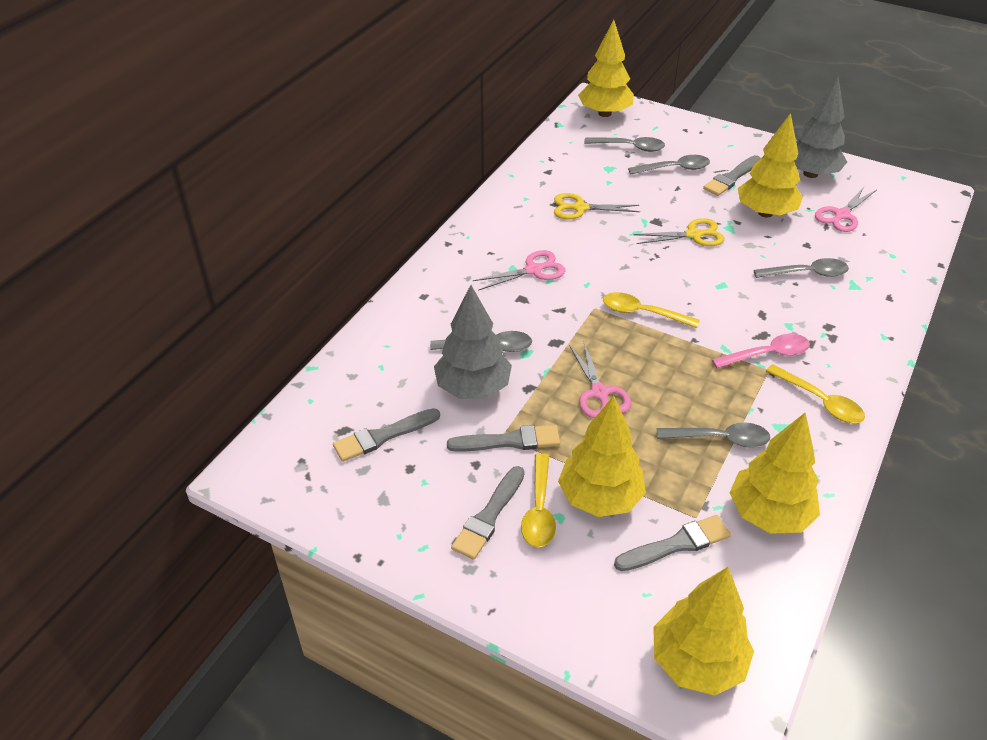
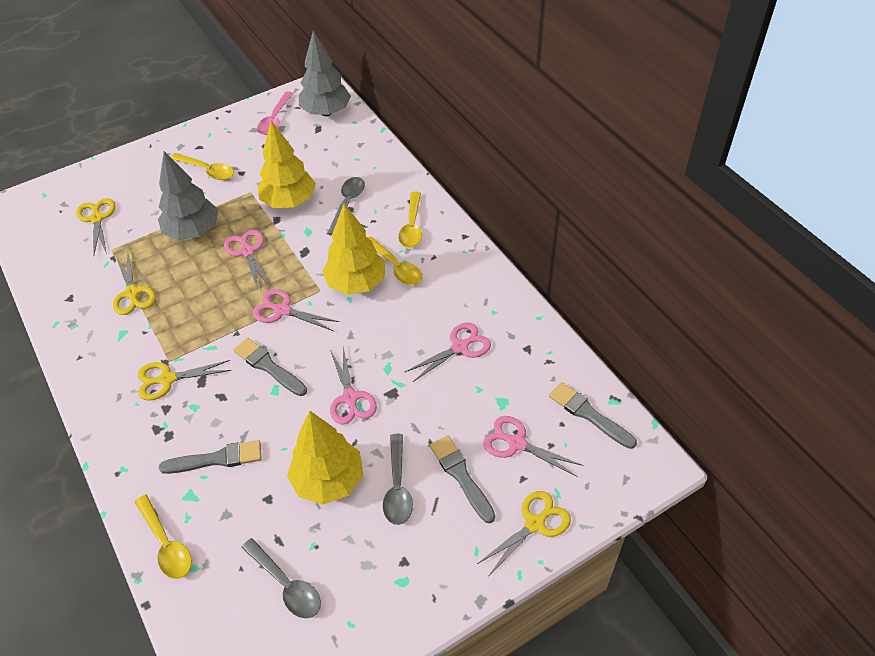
grey brush: 5 -> 4
grey spoon: 5 -> 3
pink scissors: 3 -> 5
yellow scissors: 2 -> 4
yellow spoon: 3 -> 4
yellow tree: 5 -> 3

